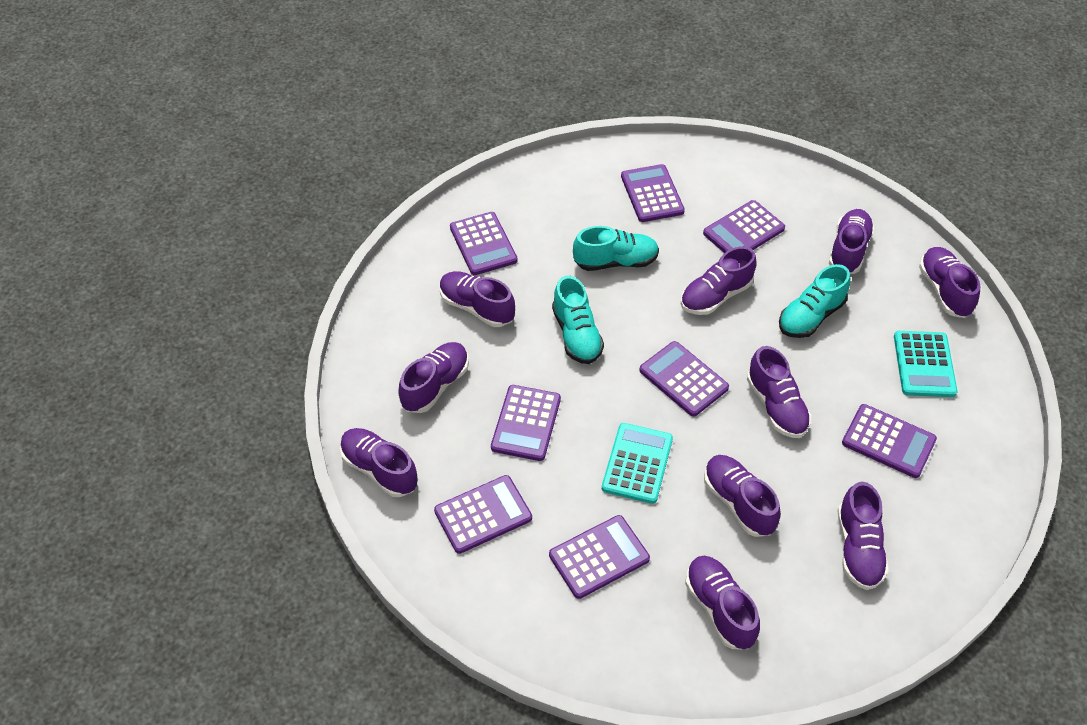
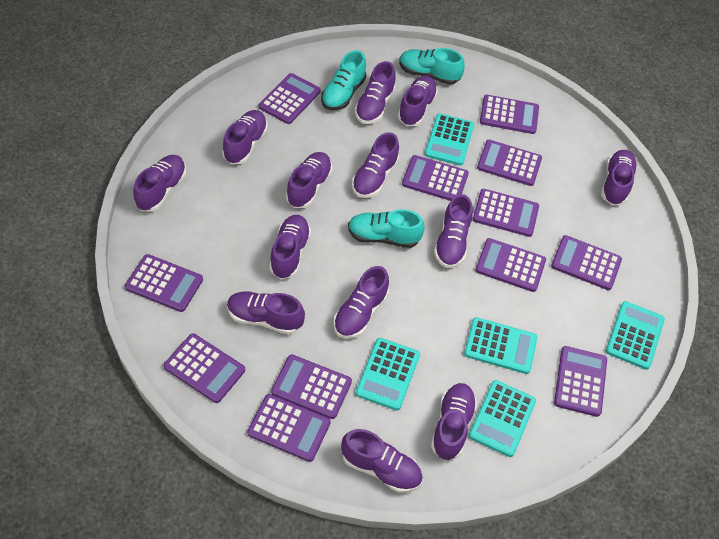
purple calculator: 8 -> 12
purple shoe: 10 -> 13
turquoise calculator: 2 -> 5

